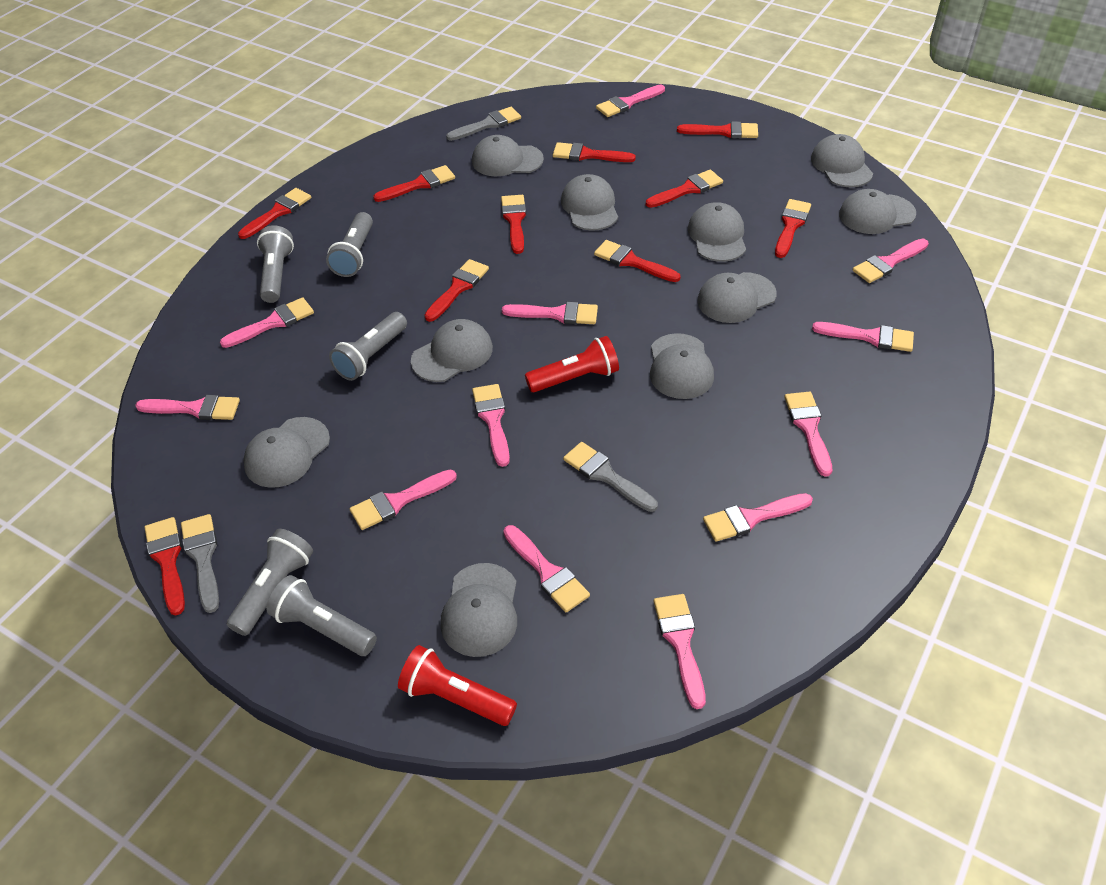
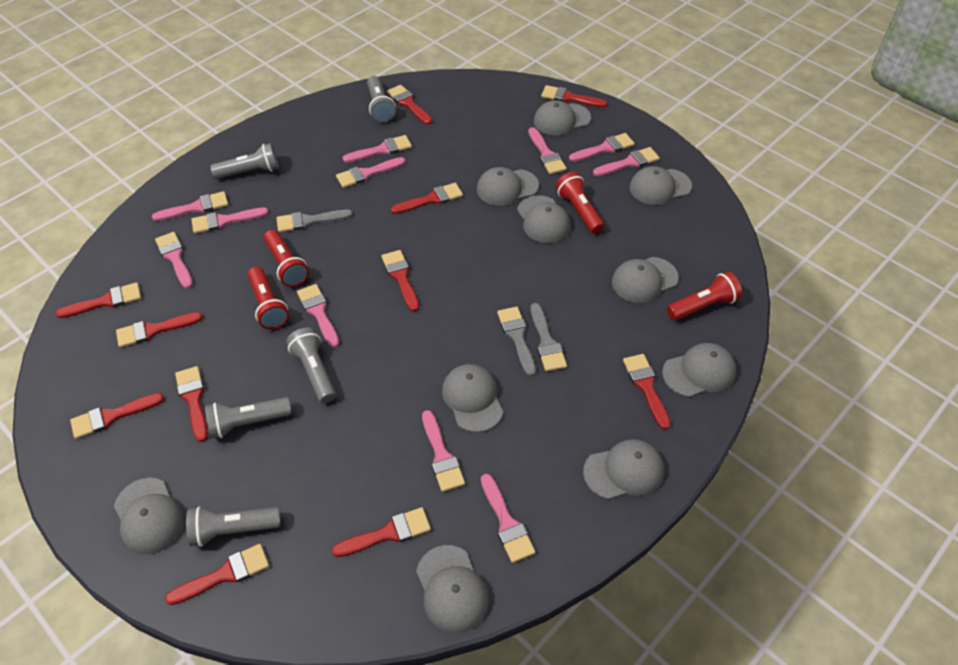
pink brush: 12 -> 11
red brush: 10 -> 11
red flashlight: 2 -> 4

